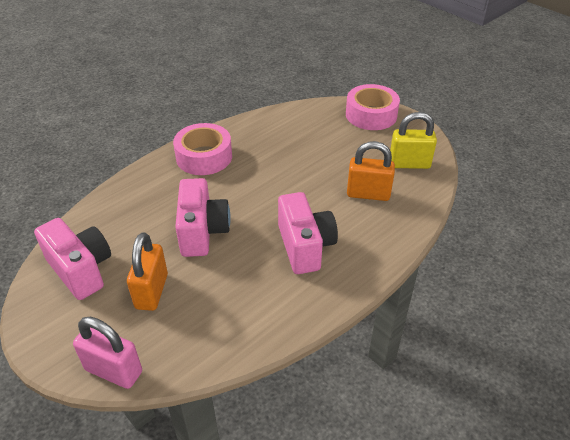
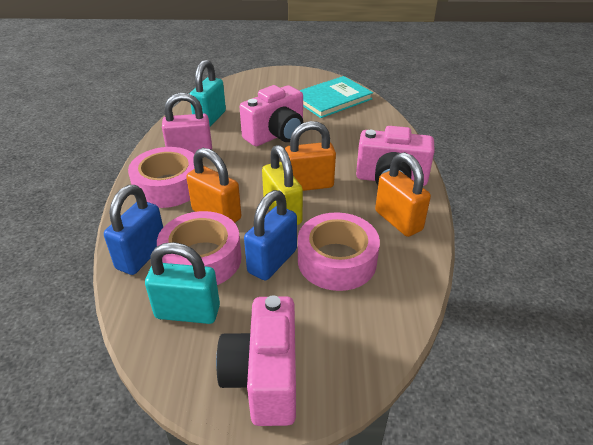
blue padlock: 0 -> 2
orange padlock: 2 -> 3
pink tape: 2 -> 3
turquoise book: 0 -> 1
turquoise padlock: 0 -> 2

